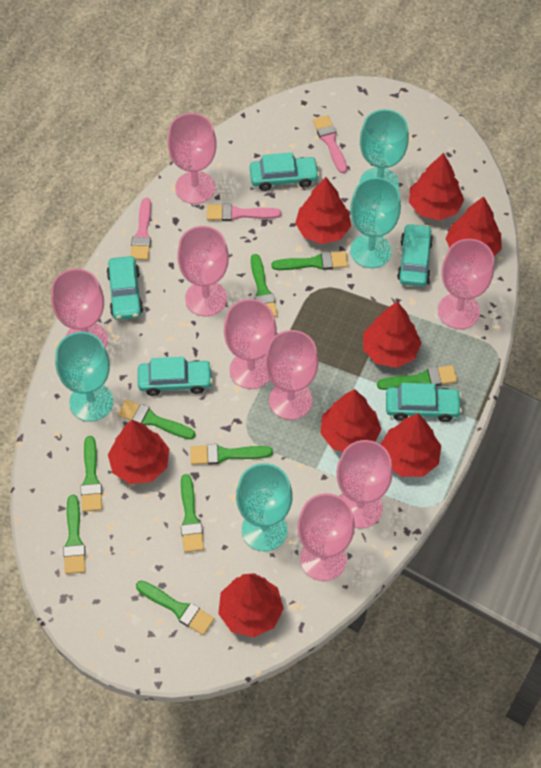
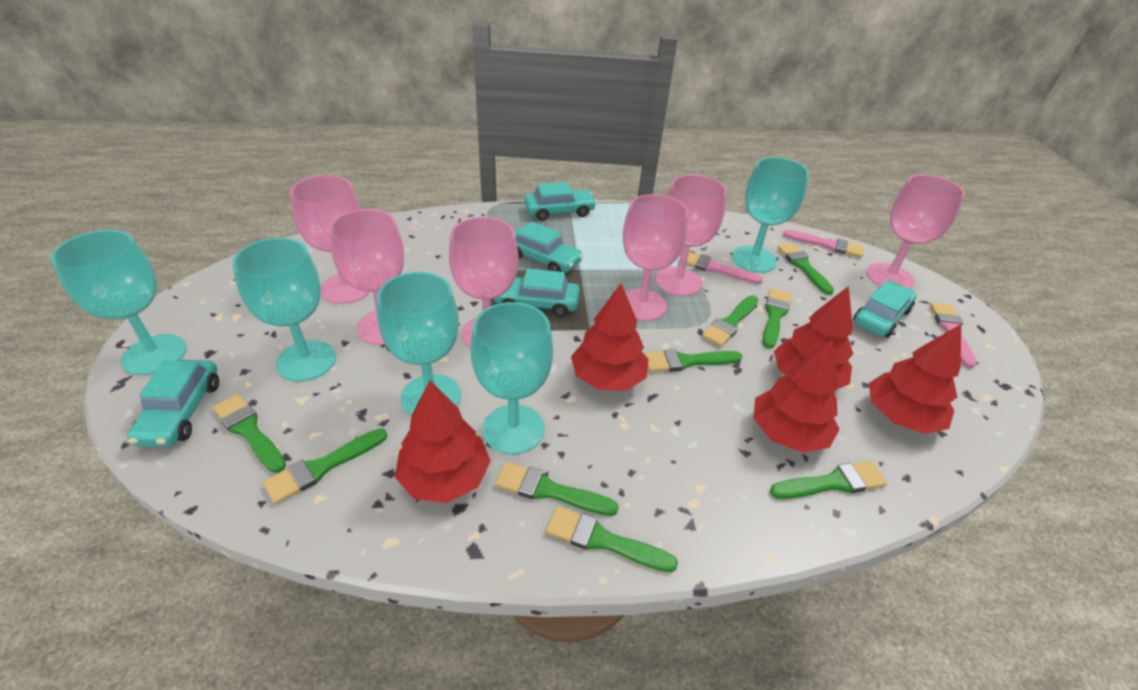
pink goblet: 8 -> 6
red tree: 8 -> 5
turquoise goblet: 4 -> 5

